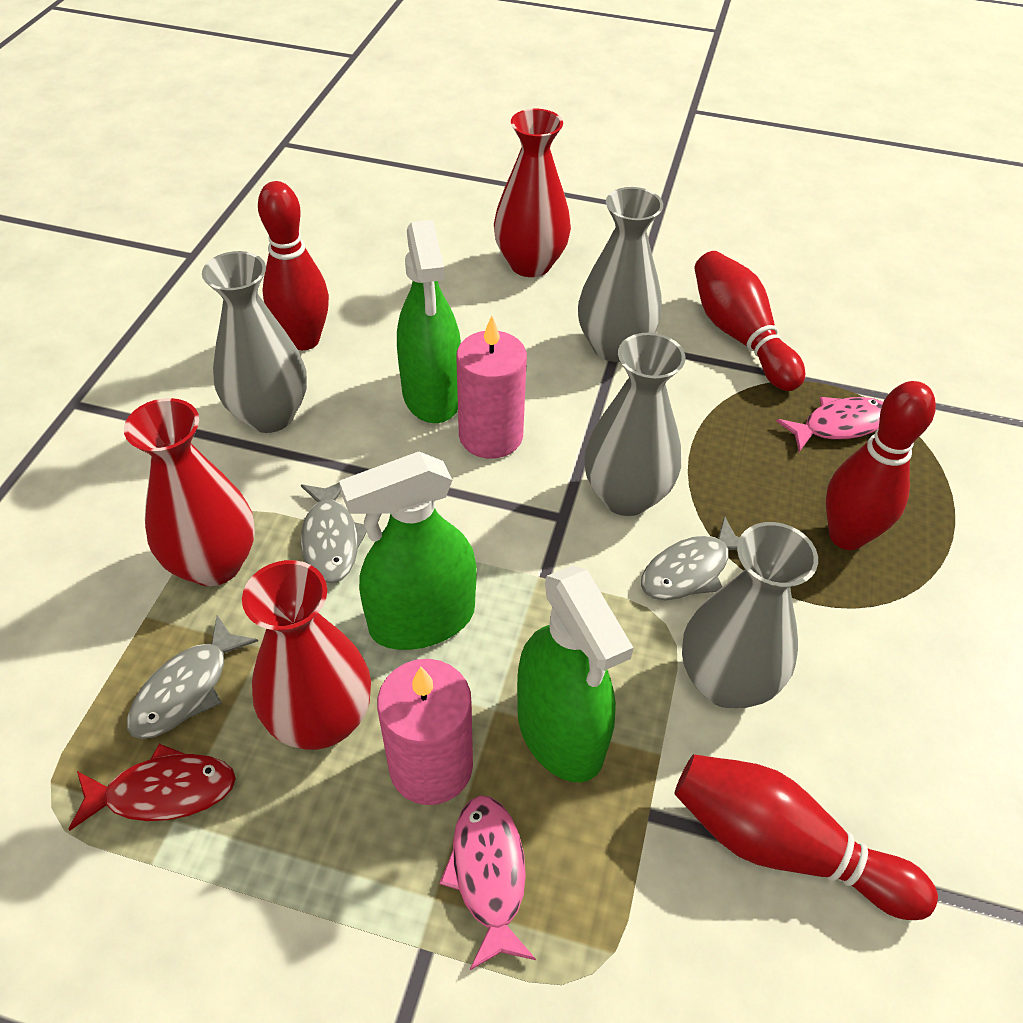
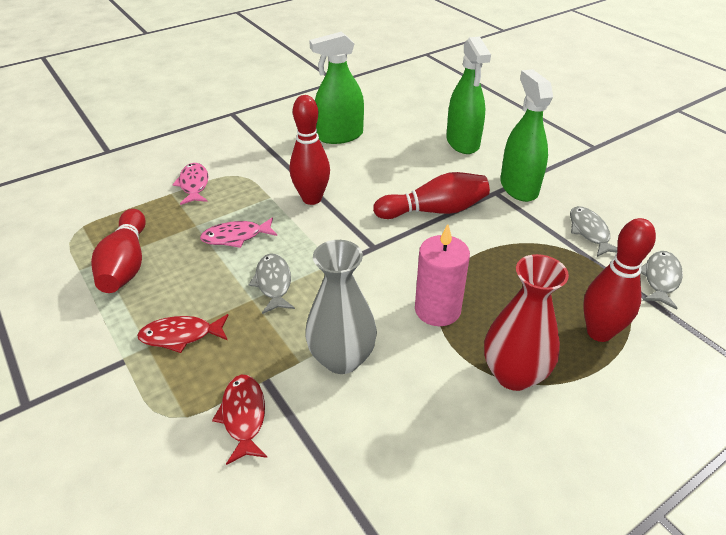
grey vase: 4 -> 1
pink candle: 2 -> 1
red fish: 1 -> 2
red vase: 3 -> 1

